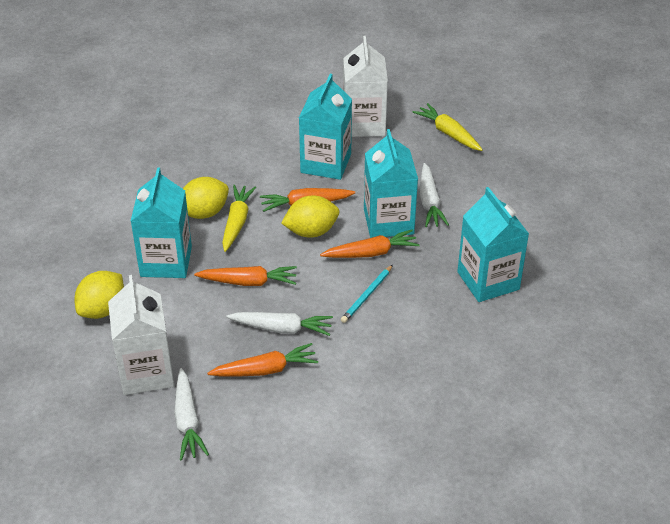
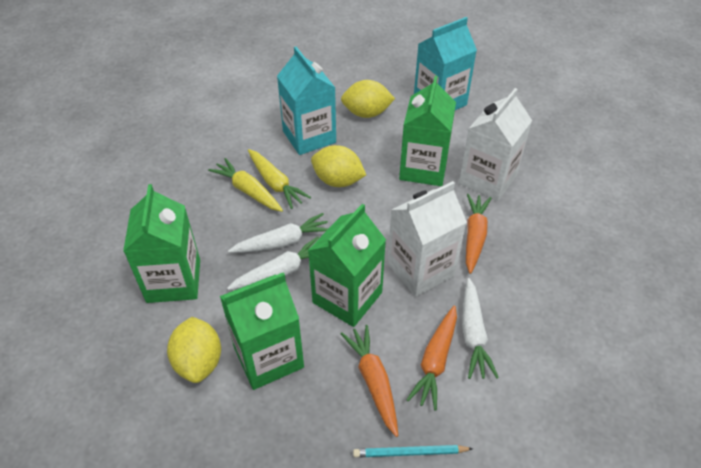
green carton: 0 -> 4
orange carrot: 4 -> 3
turquoise carton: 4 -> 2

